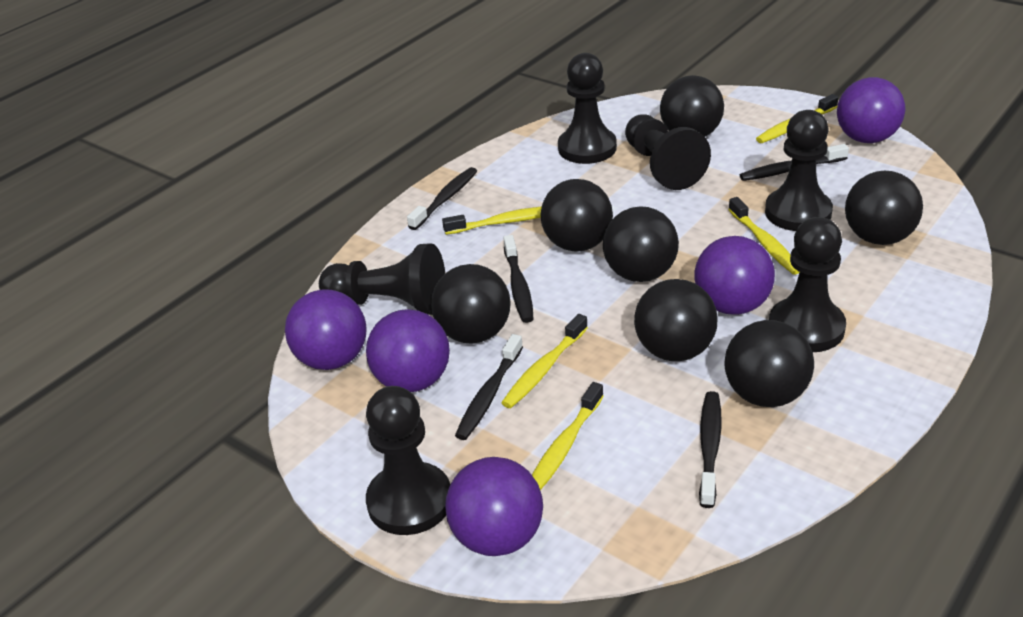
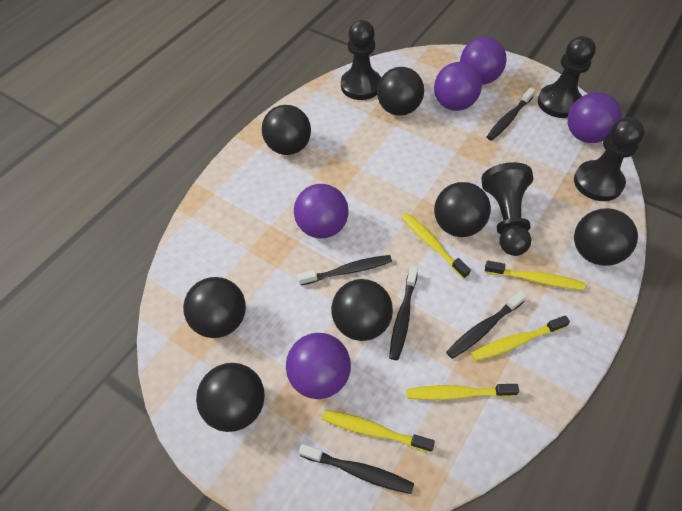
black pawn: 6 -> 4

